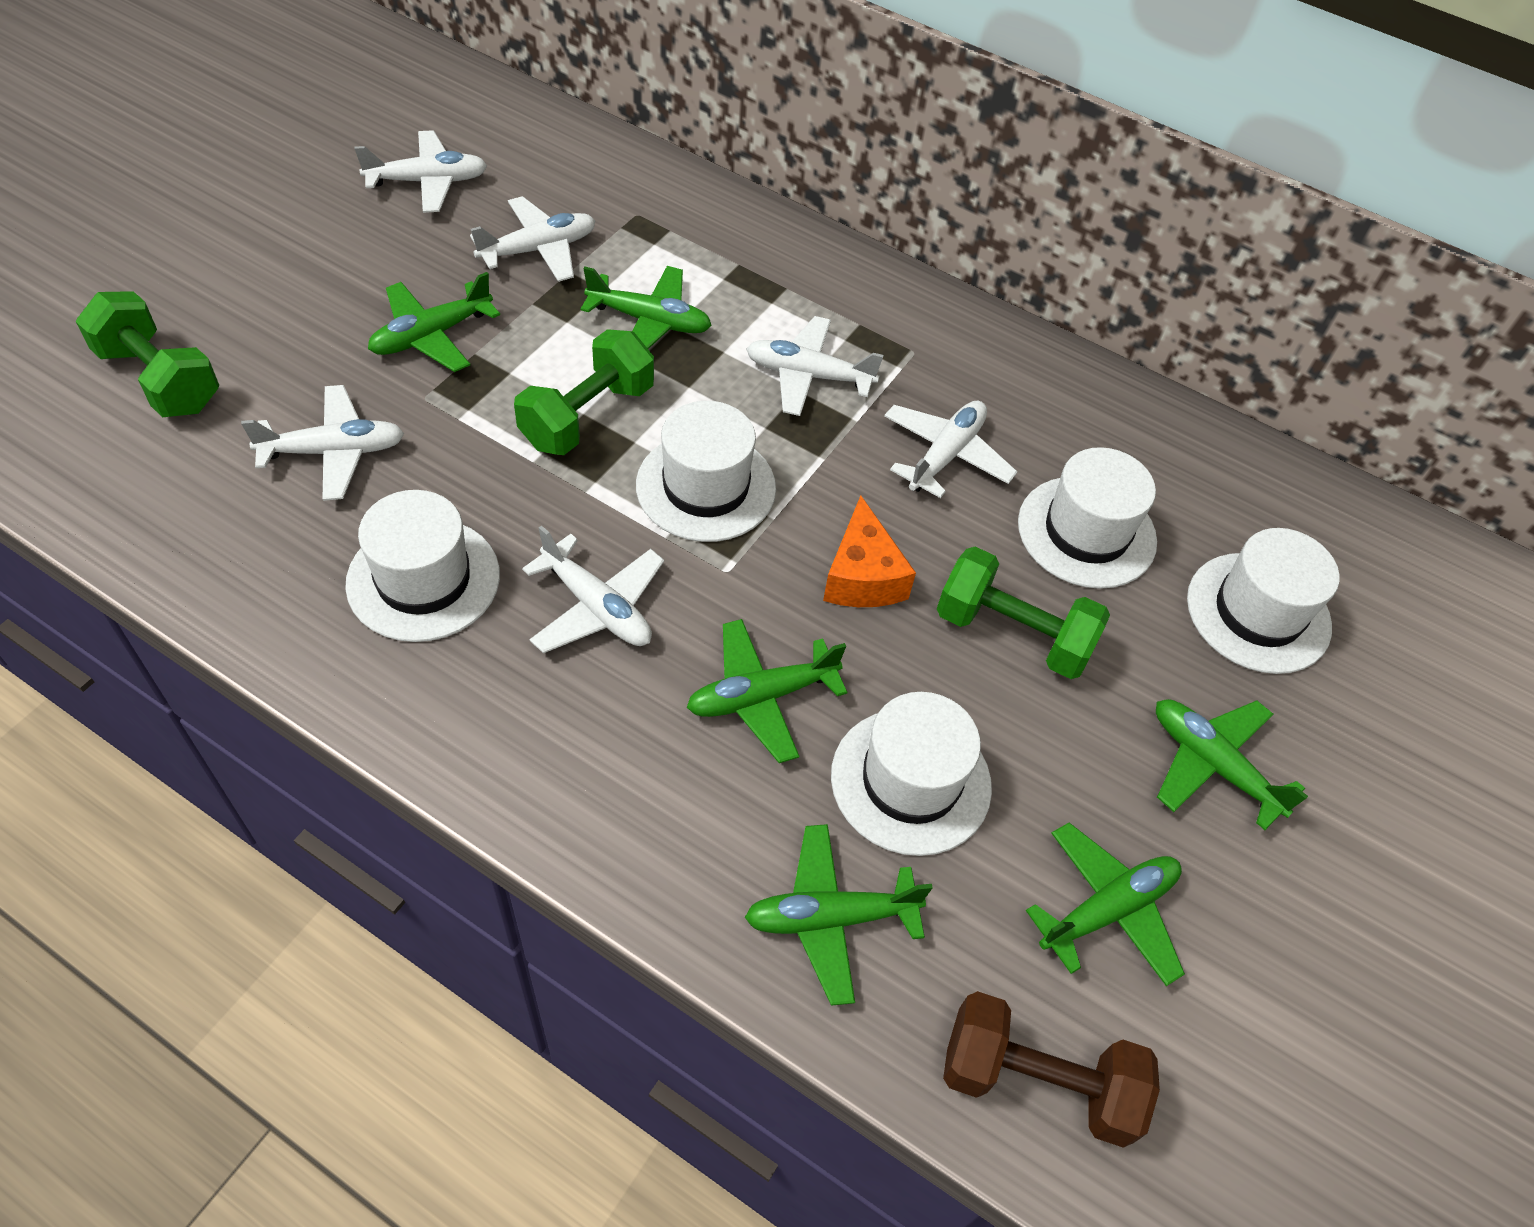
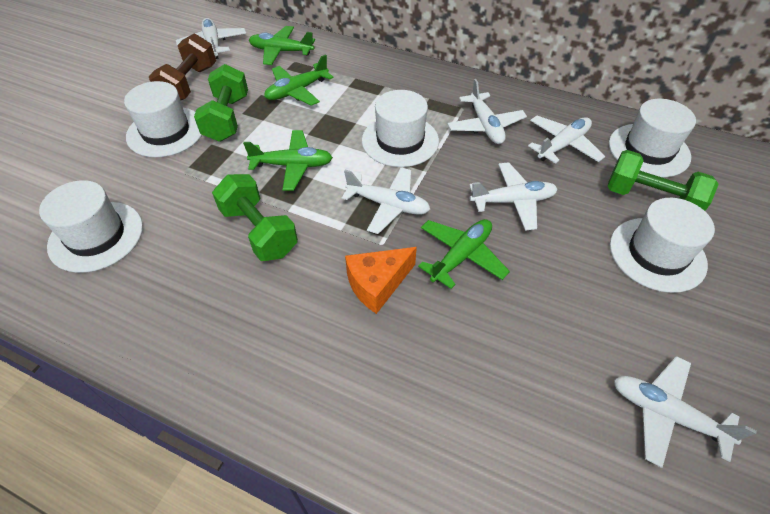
green plane: 6 -> 4

